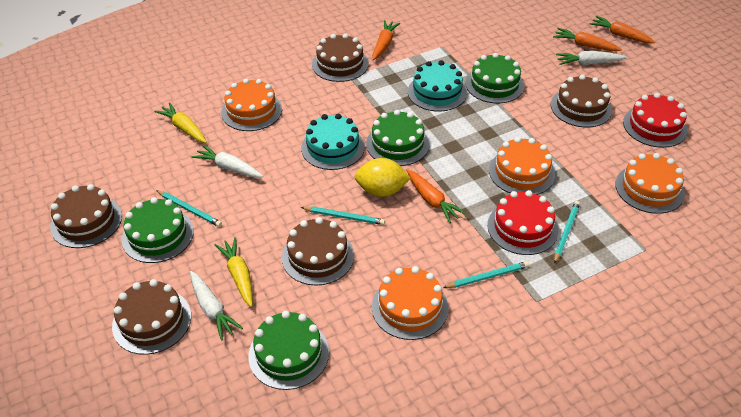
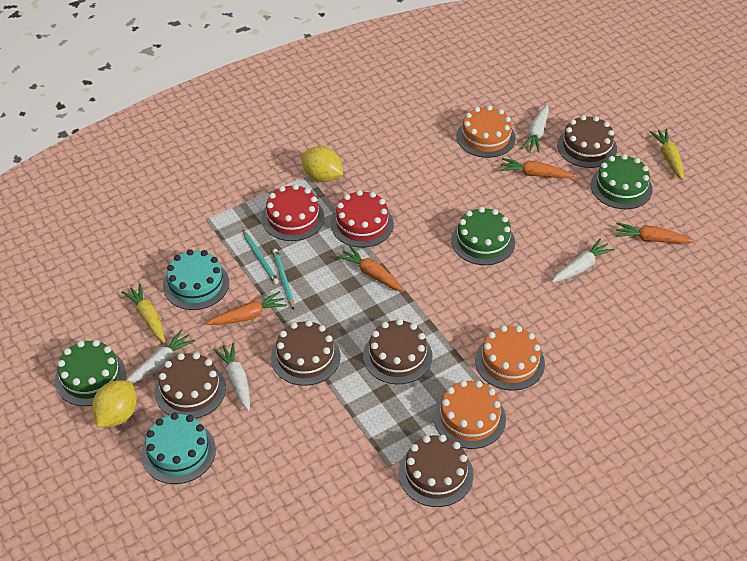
green cake: 4 -> 3
orange cake: 4 -> 3
turquoise pencil: 4 -> 2
white carrot: 3 -> 4
yellow lemon: 1 -> 2

